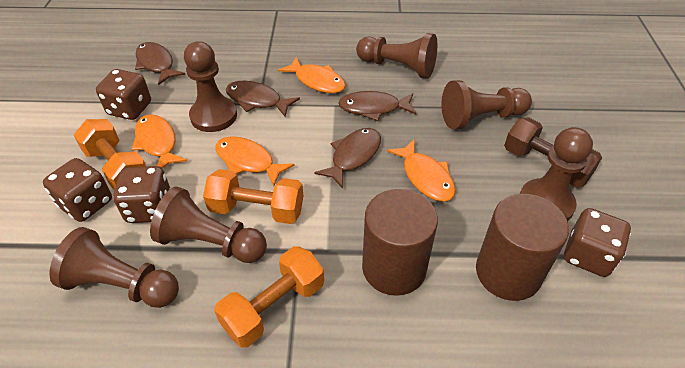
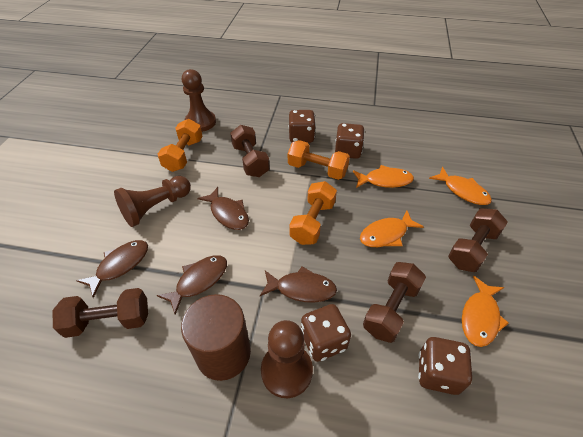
brown cylinder: 2 -> 1
brown dumbbell: 1 -> 4
brown pawn: 6 -> 3

